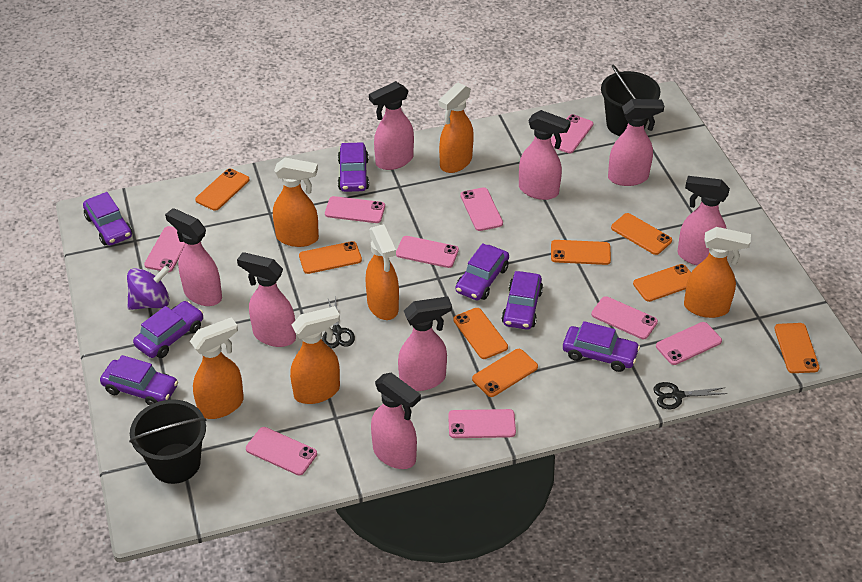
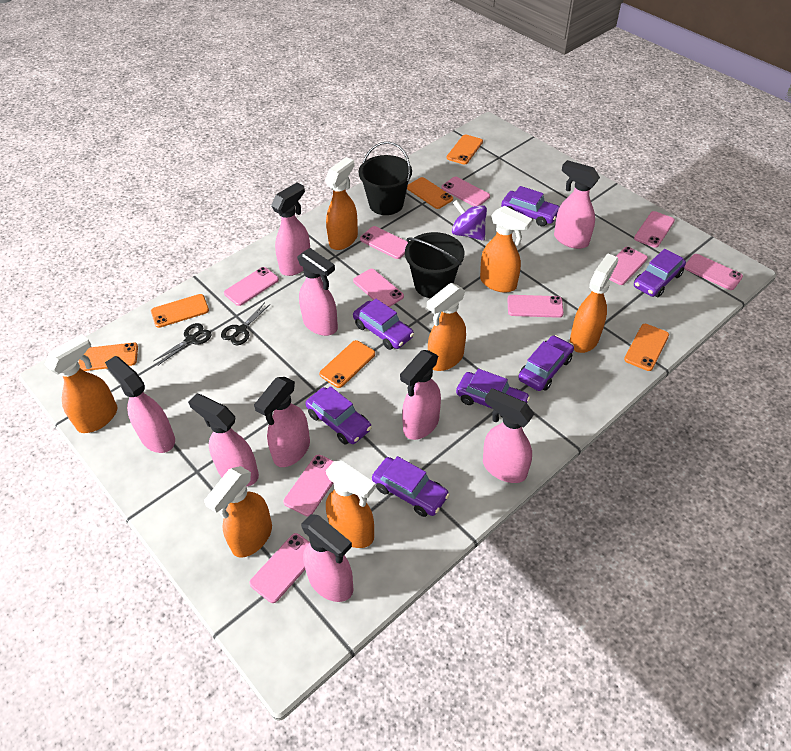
orange phone: 8 -> 6
orange spray bottle: 6 -> 7
pink phone: 9 -> 10
pink spray bottle: 8 -> 9

